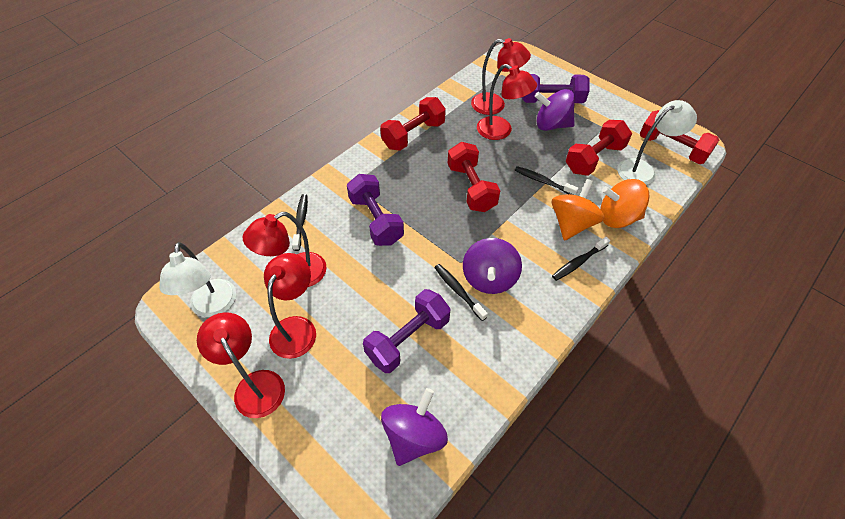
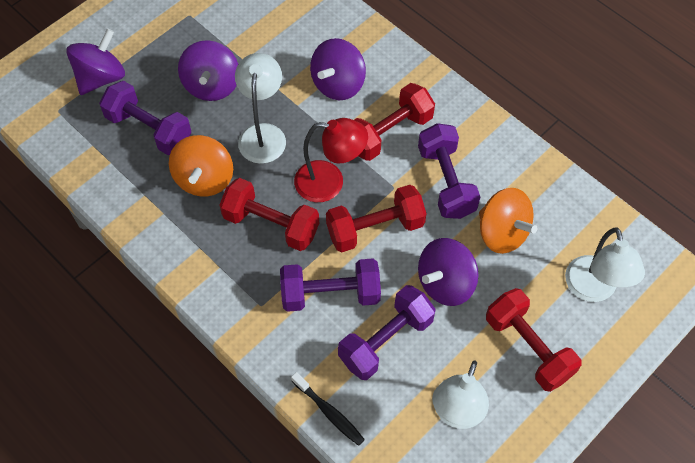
black toothbrush: 4 -> 1
purple dumbbell: 3 -> 4
purple spinning top: 3 -> 4
red lamp: 5 -> 1
white lamp: 2 -> 3

